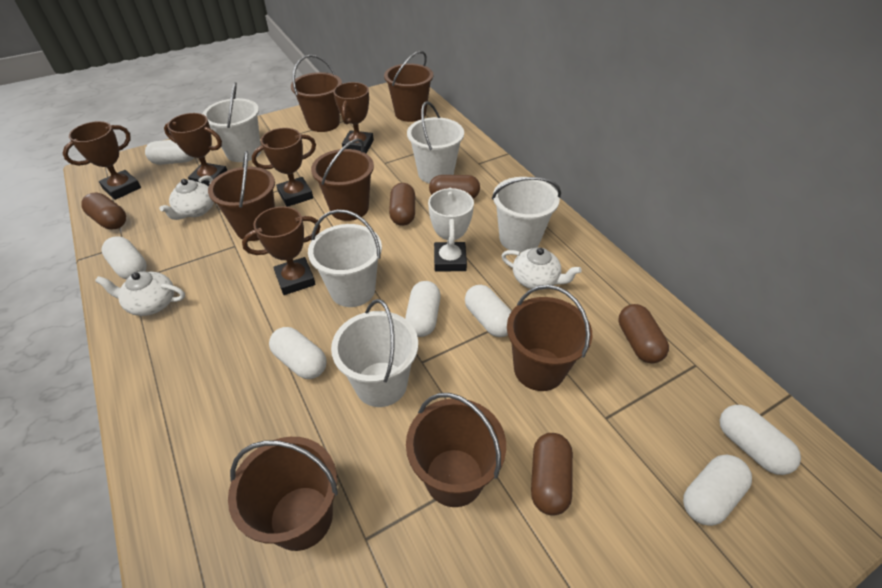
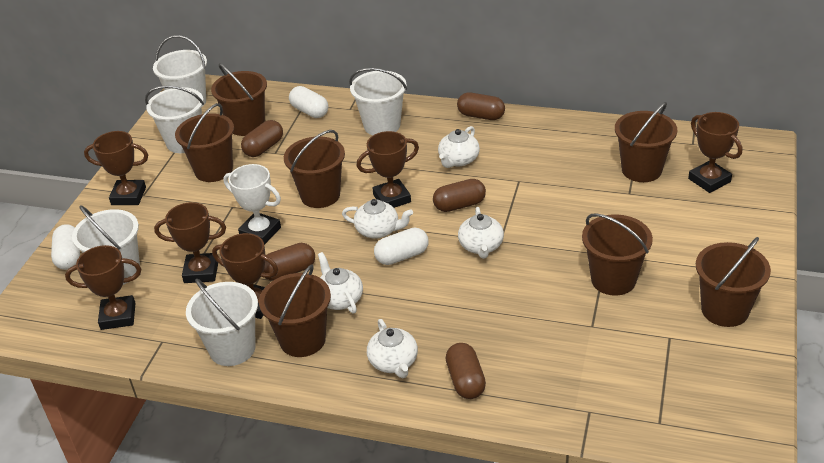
brown trophy: 5 -> 6
white capsule: 7 -> 3
white teapot: 3 -> 5

